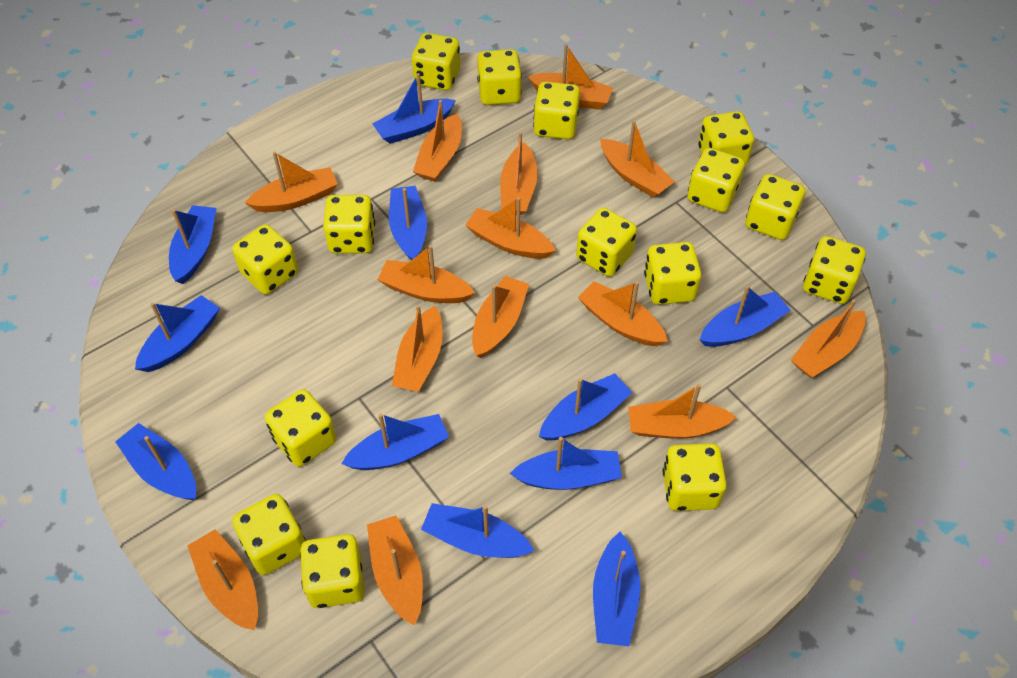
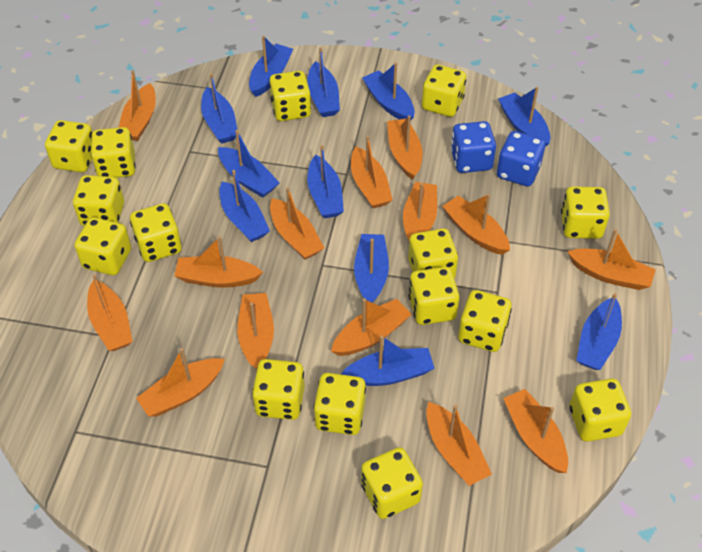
blue dice: 0 -> 2

